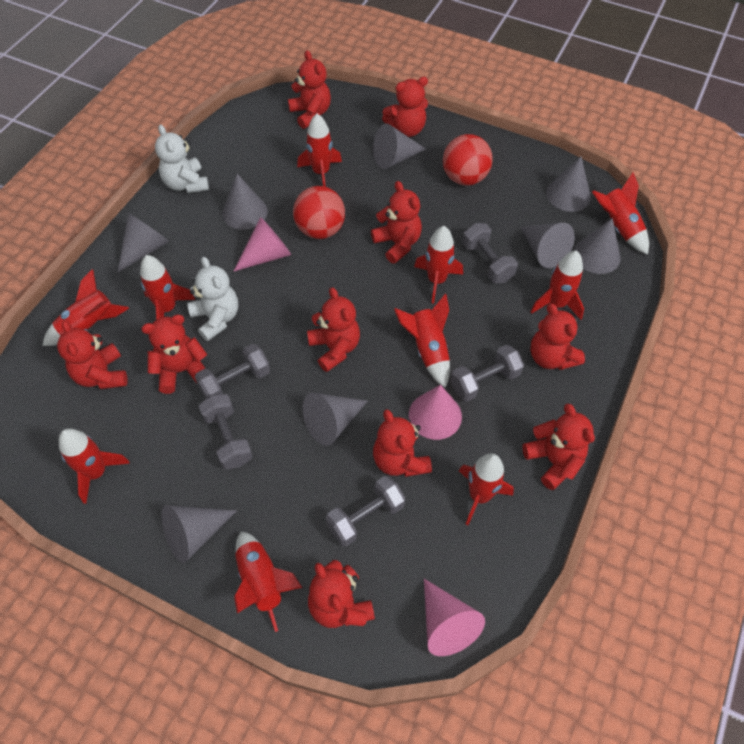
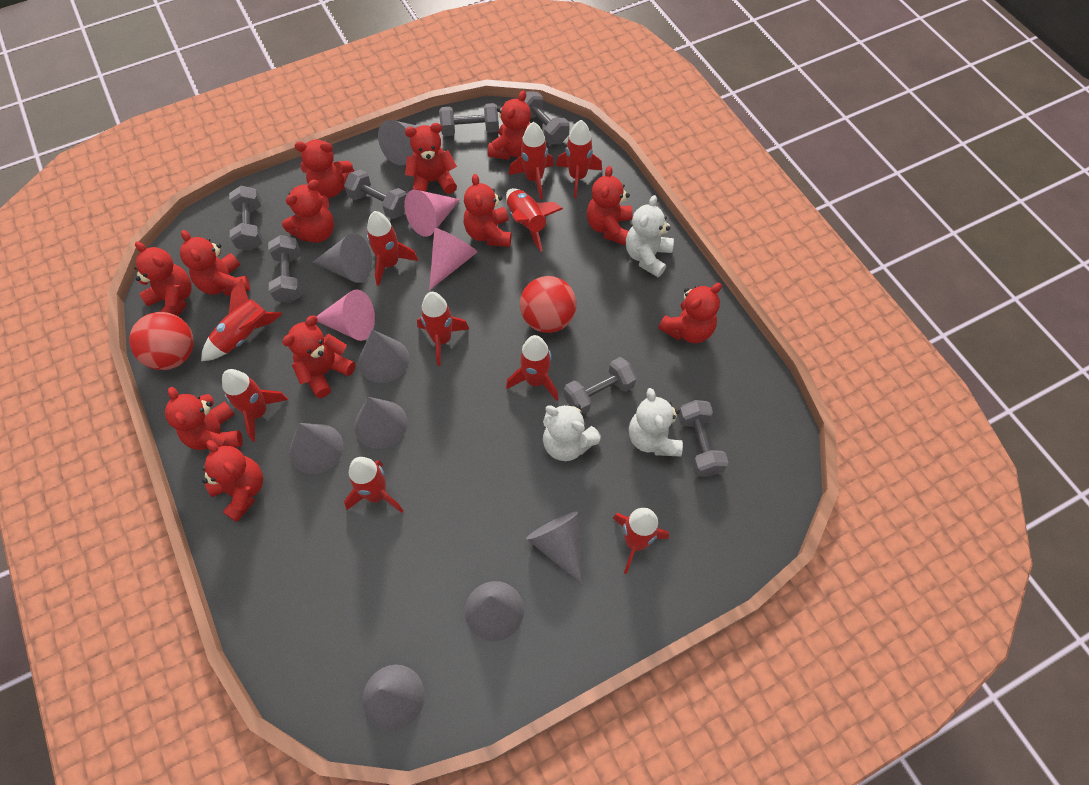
grey dumbbell: 5 -> 7
red teddy bear: 10 -> 12
white teddy bear: 2 -> 3

